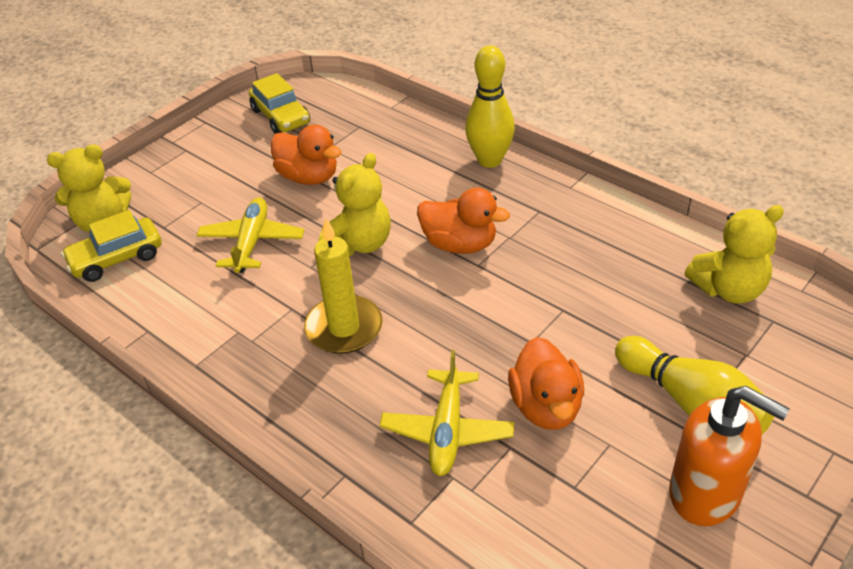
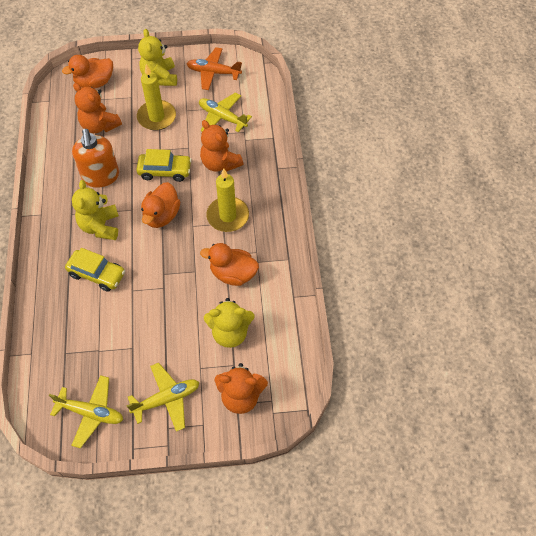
orange plane: 0 -> 1
orange teddy bear: 0 -> 3
yellow bowling pin: 2 -> 0
yellow candle: 1 -> 2
yellow plane: 2 -> 3

